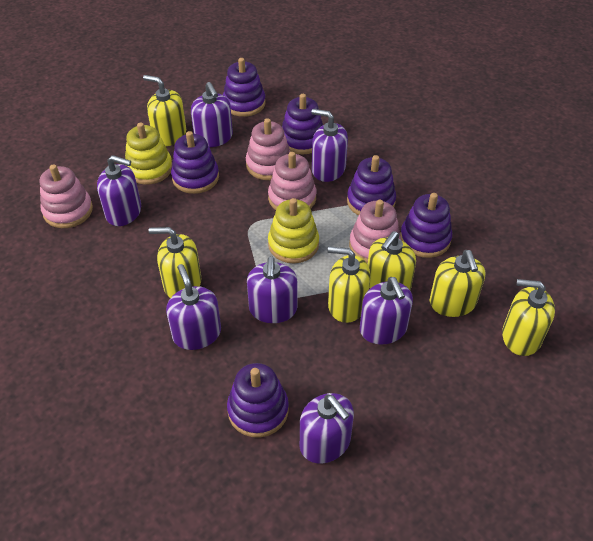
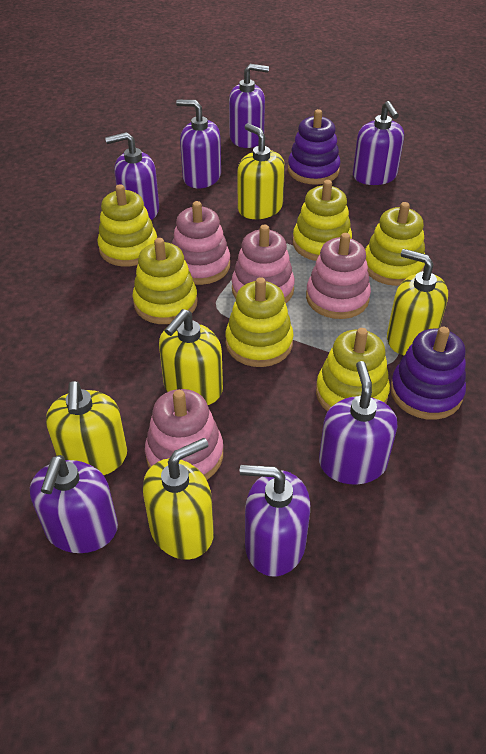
purple stacking toy: 6 -> 2
yellow soap dispenser: 6 -> 5
yellow stacking toy: 2 -> 6

